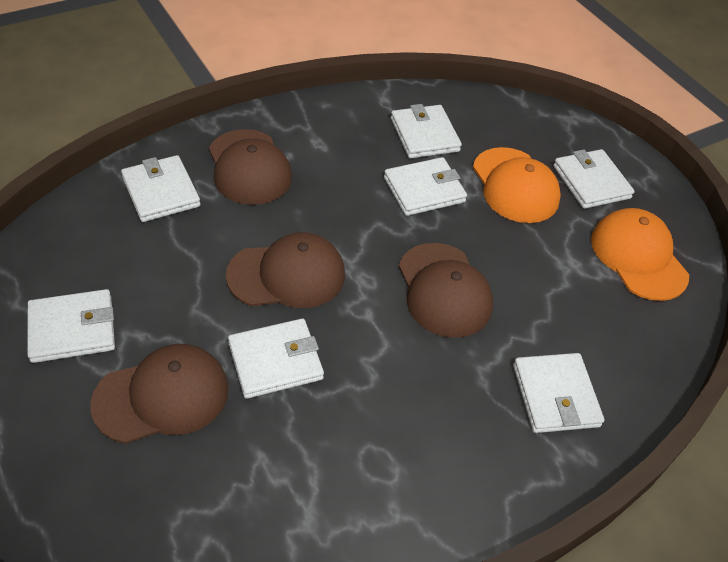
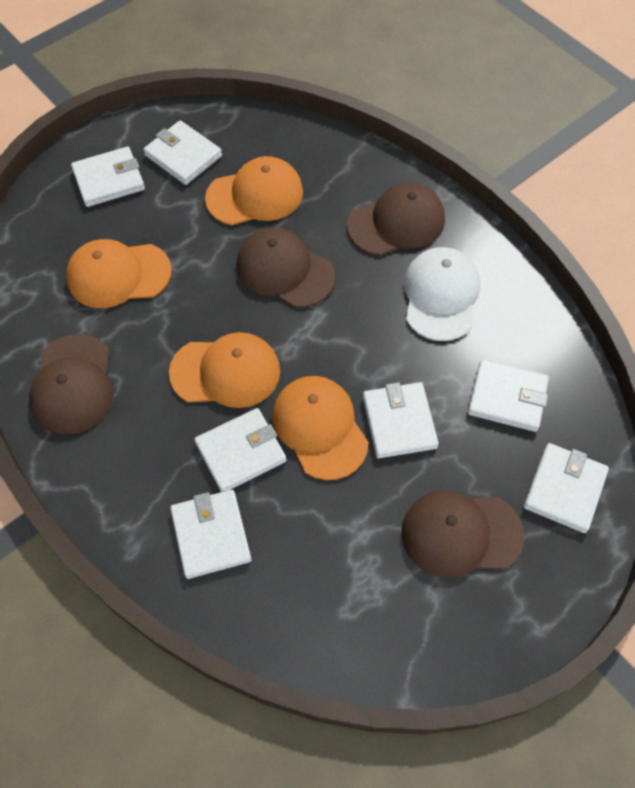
orange cap: 2 -> 4
white cap: 0 -> 1

